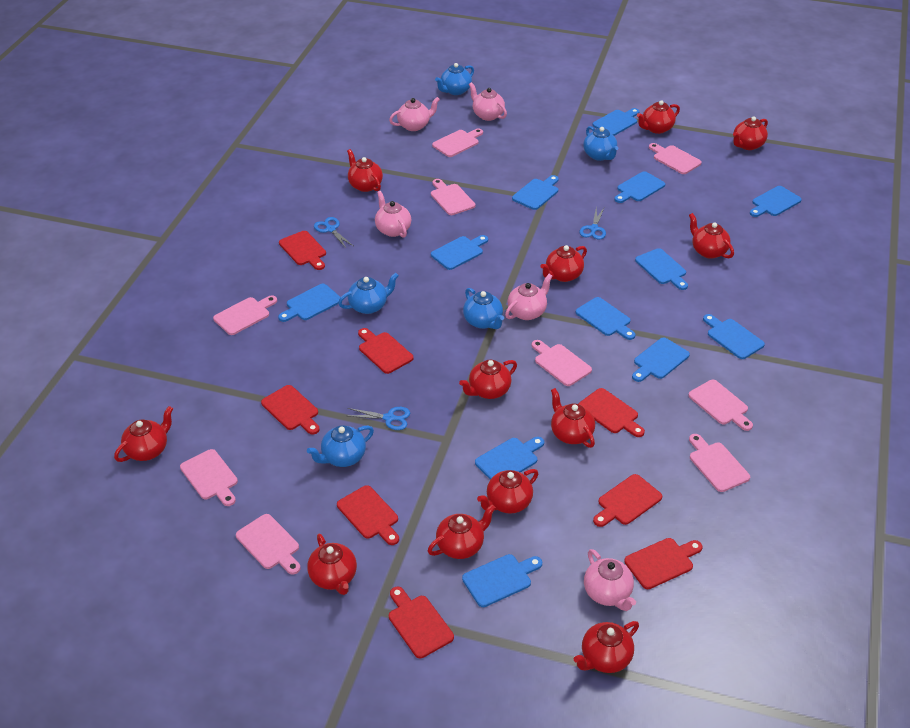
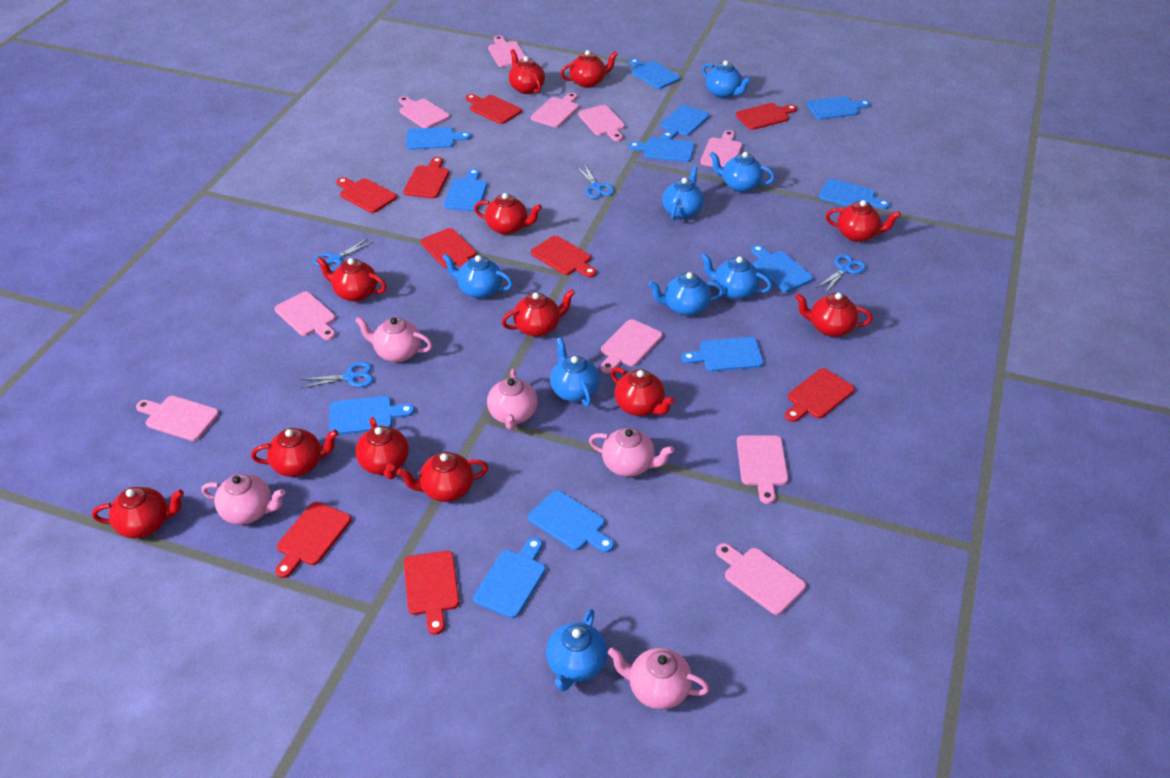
blue scissors: 3 -> 4
blue teapot: 5 -> 8
pink cutting board: 9 -> 10
red cutting board: 8 -> 9

